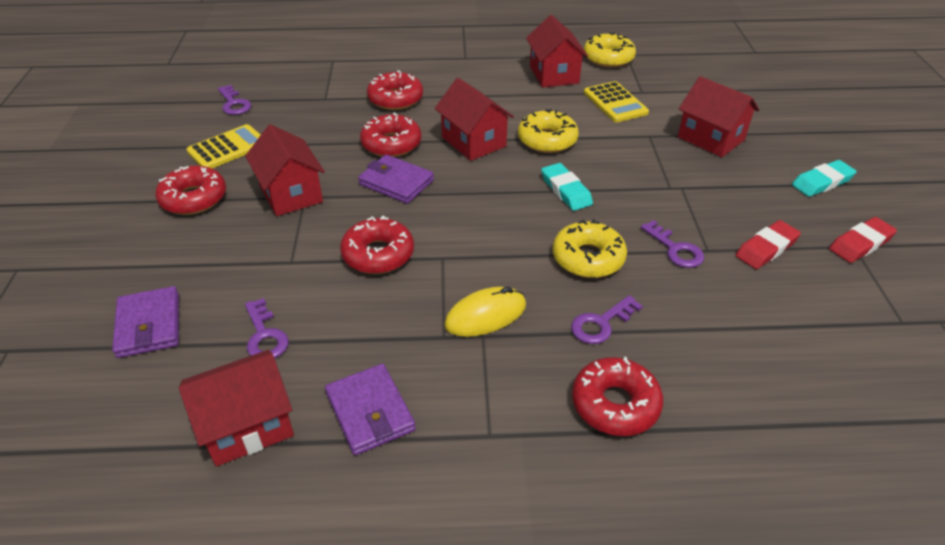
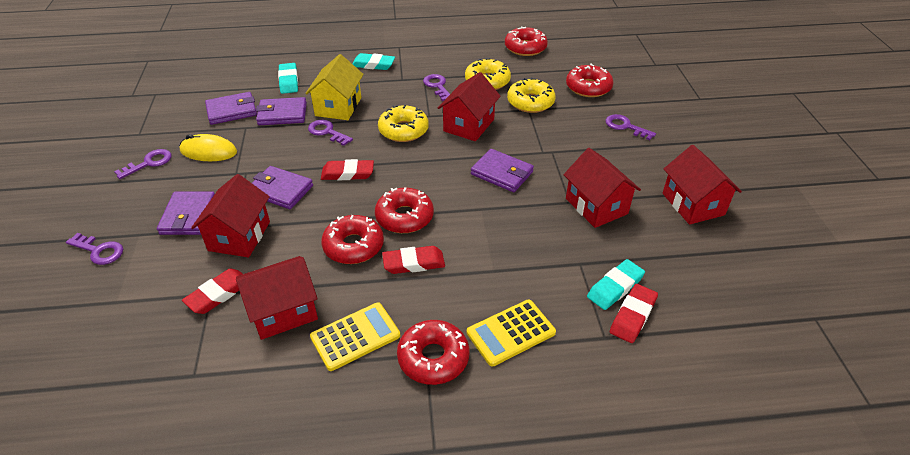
purple key: 4 -> 5
purple wallet: 3 -> 5
red eraser: 2 -> 4
turquoise eraser: 2 -> 3
yellow house: 0 -> 1

